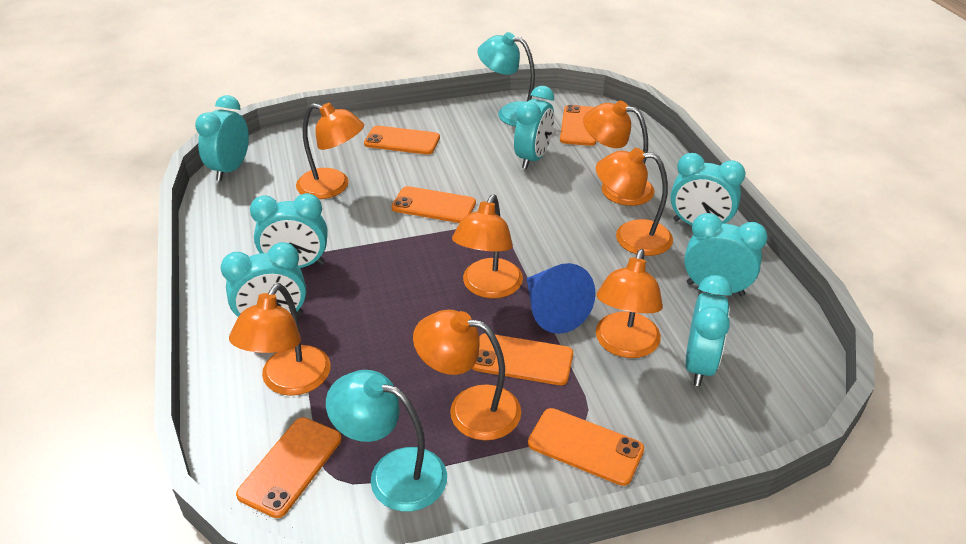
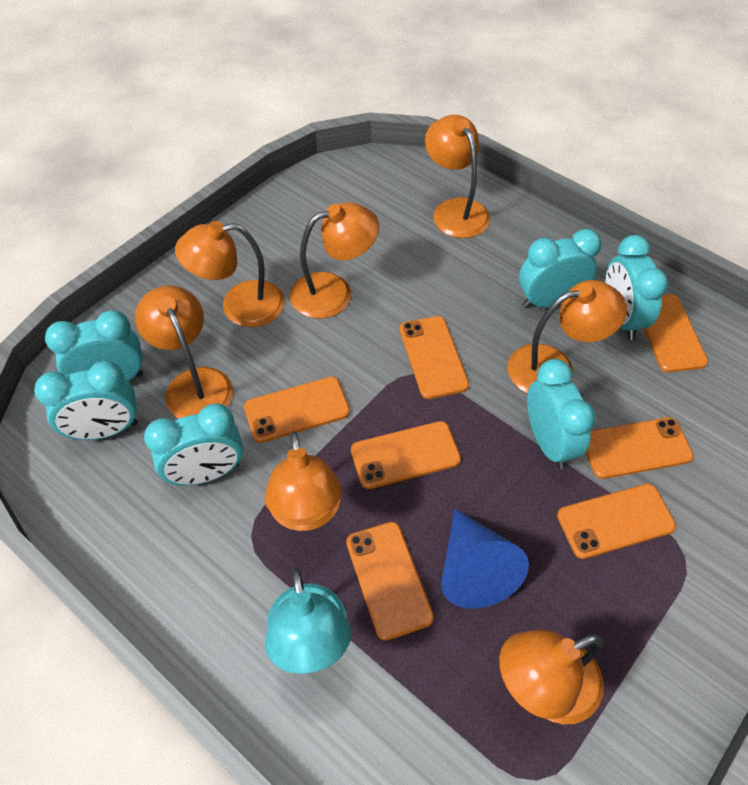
orange phone: 6 -> 7
turquoise clock: 7 -> 6
turquoise lamp: 2 -> 1

